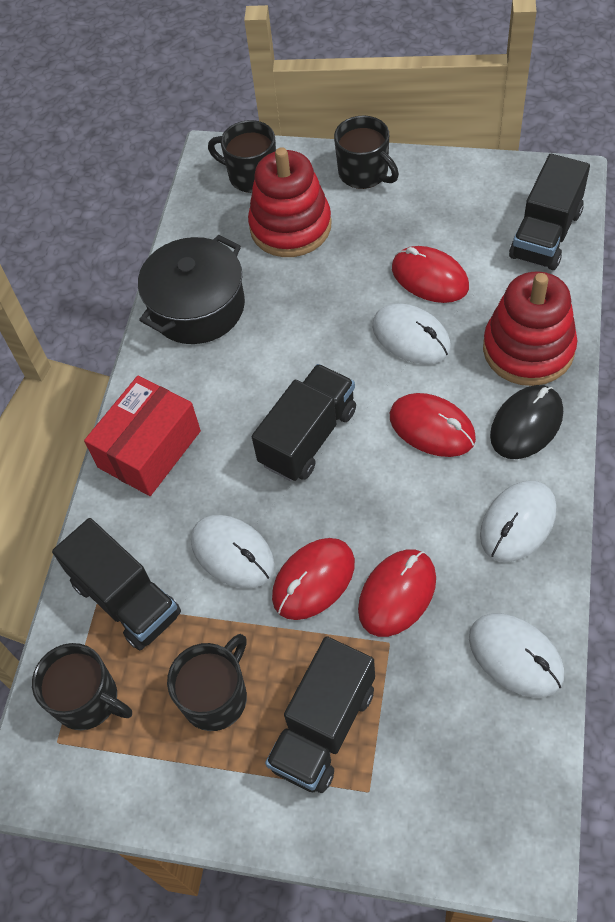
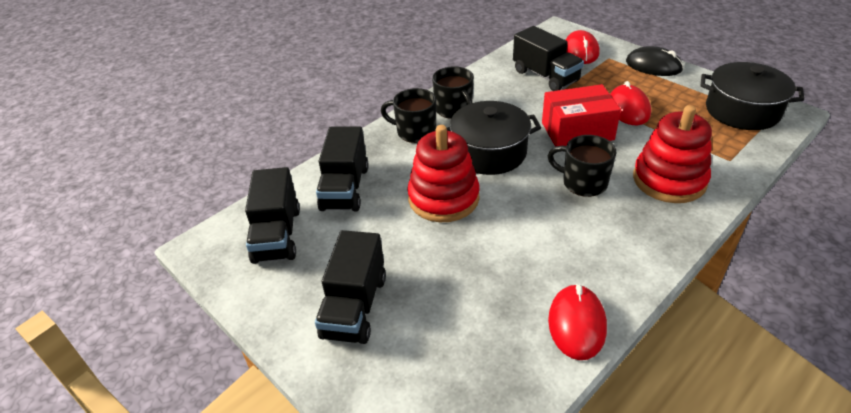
black mug: 4 -> 3
black pot: 1 -> 2
red mouse: 4 -> 3
white mouse: 4 -> 0

